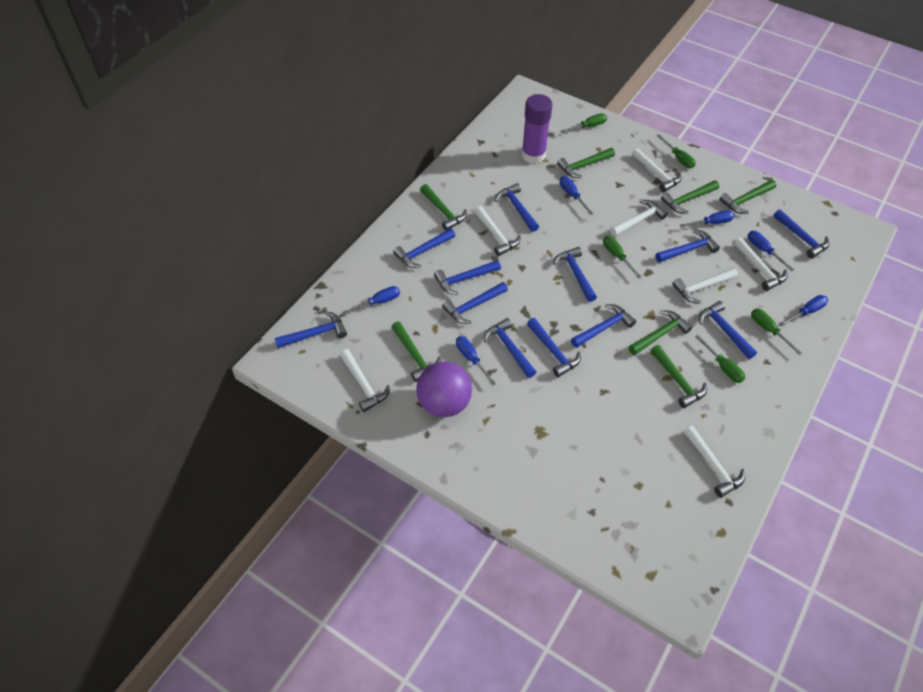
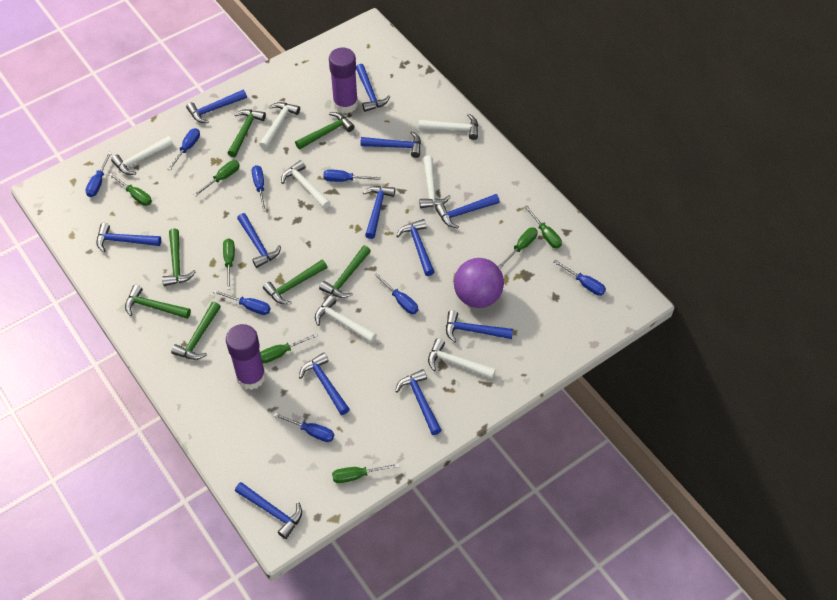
blue screwdriver: 6 -> 8
green screwdriver: 5 -> 7
purple glue stick: 1 -> 2

